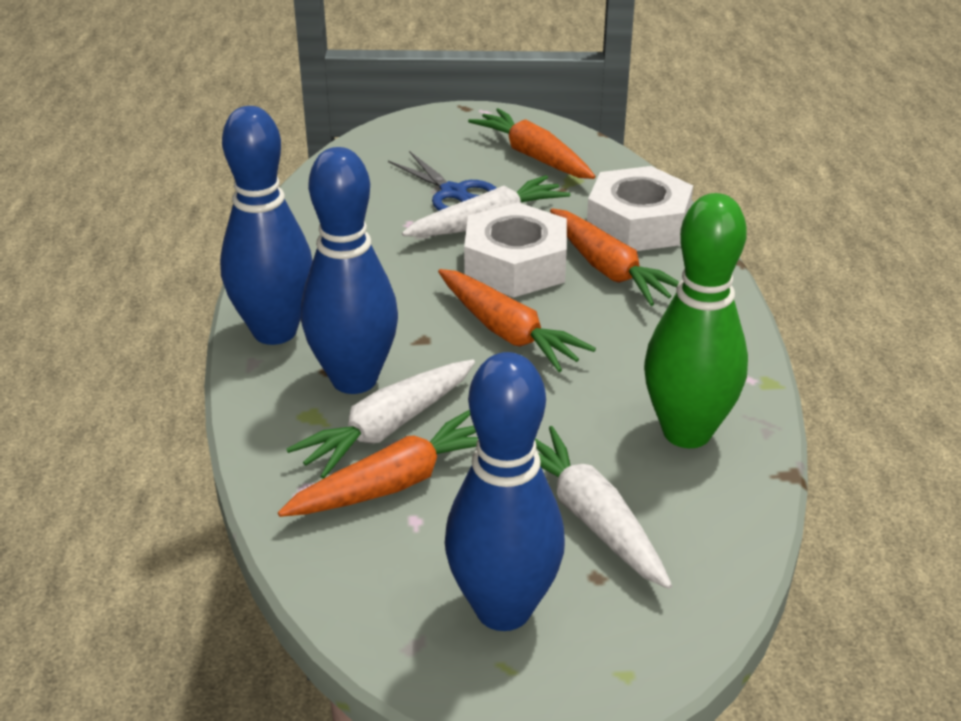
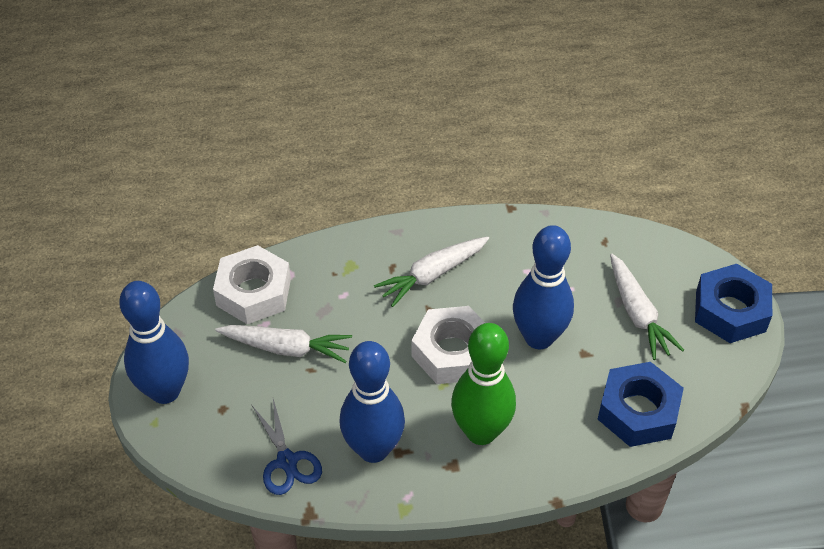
blue nut: 0 -> 2
orange carrot: 4 -> 0

